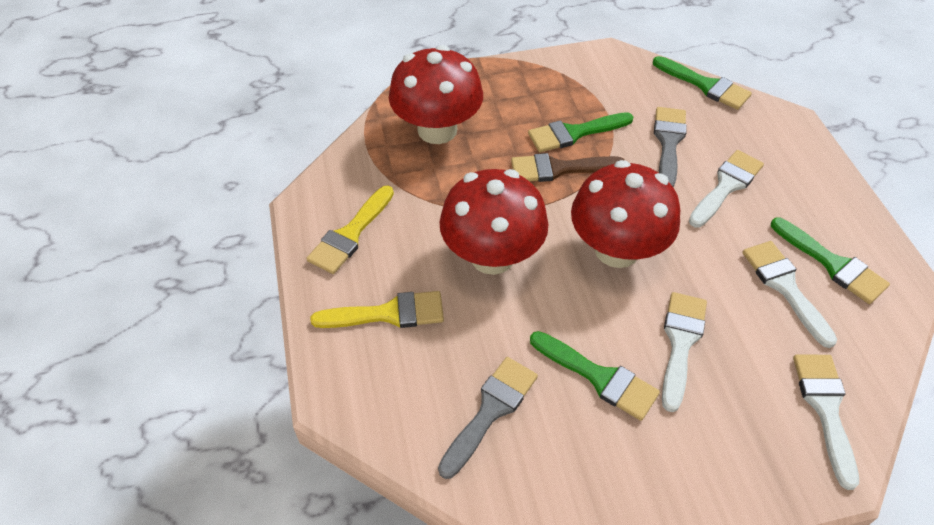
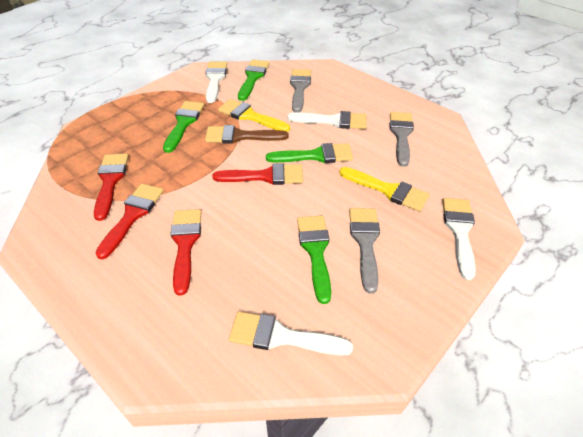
grey brush: 2 -> 3
red brush: 0 -> 4
red mushroom: 3 -> 0

